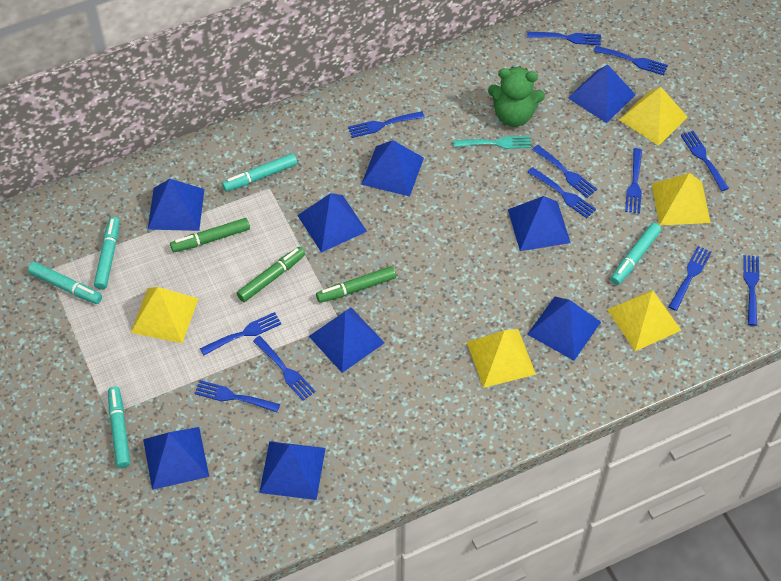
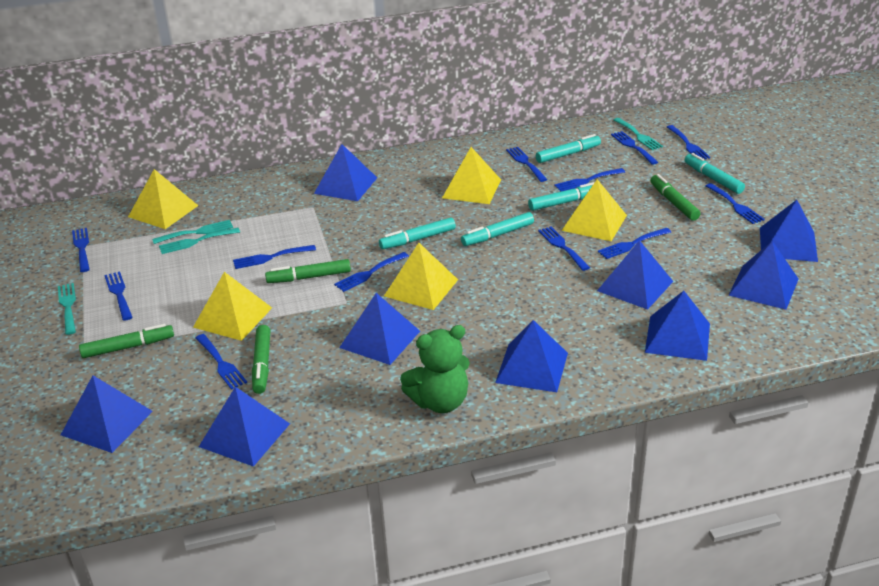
green marker: 3 -> 4
turquoise fork: 1 -> 4

